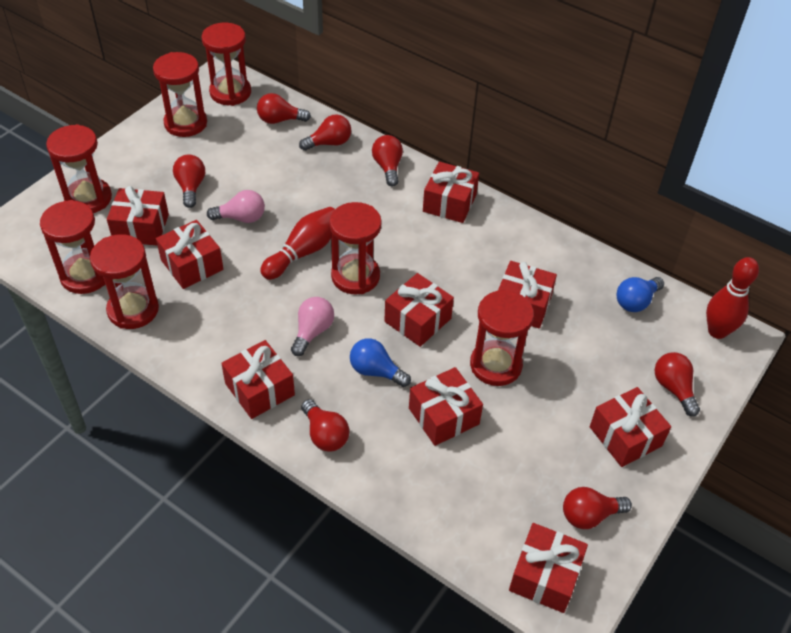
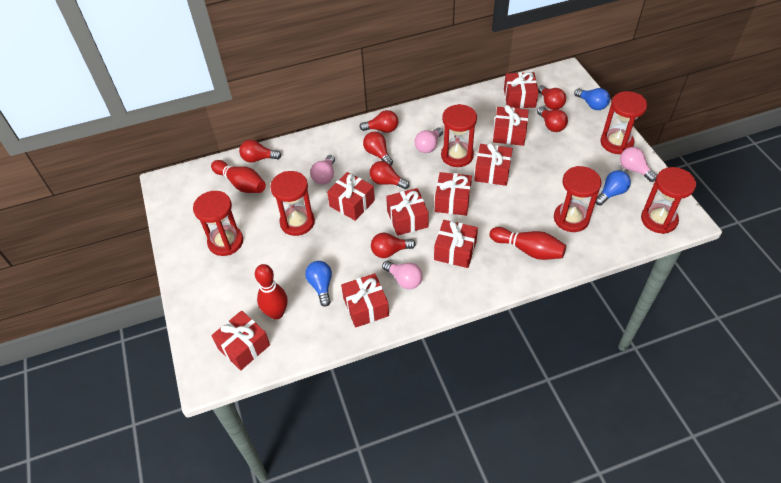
blue light bulb: 2 -> 3
pink light bulb: 2 -> 4
red bowling pin: 2 -> 3
red hourglass: 7 -> 6

